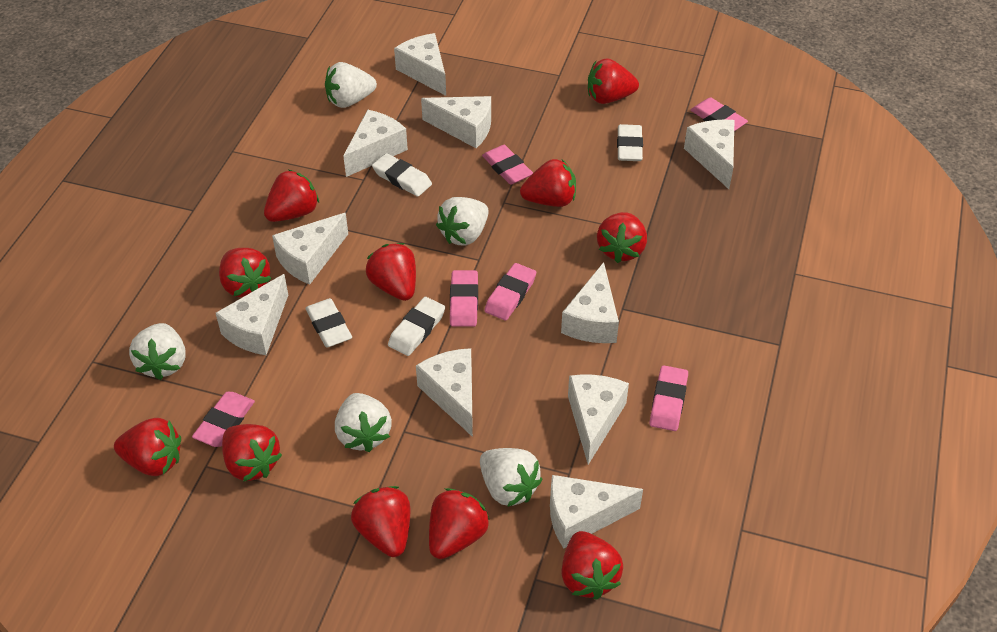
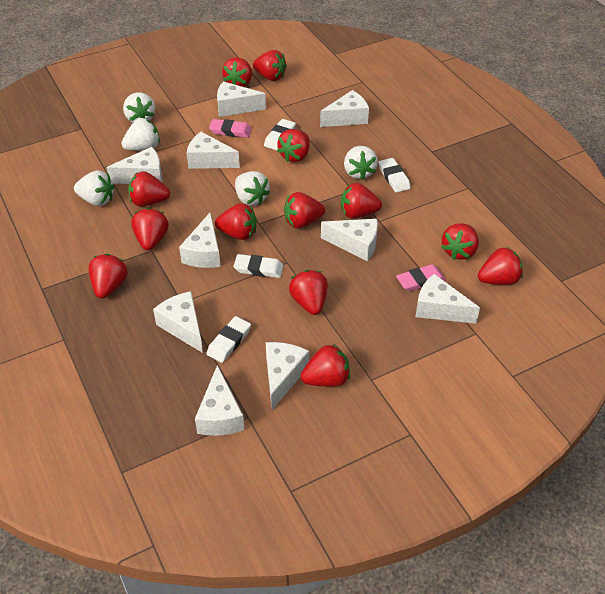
pink eraser: 6 -> 2
red strawberry: 11 -> 13

